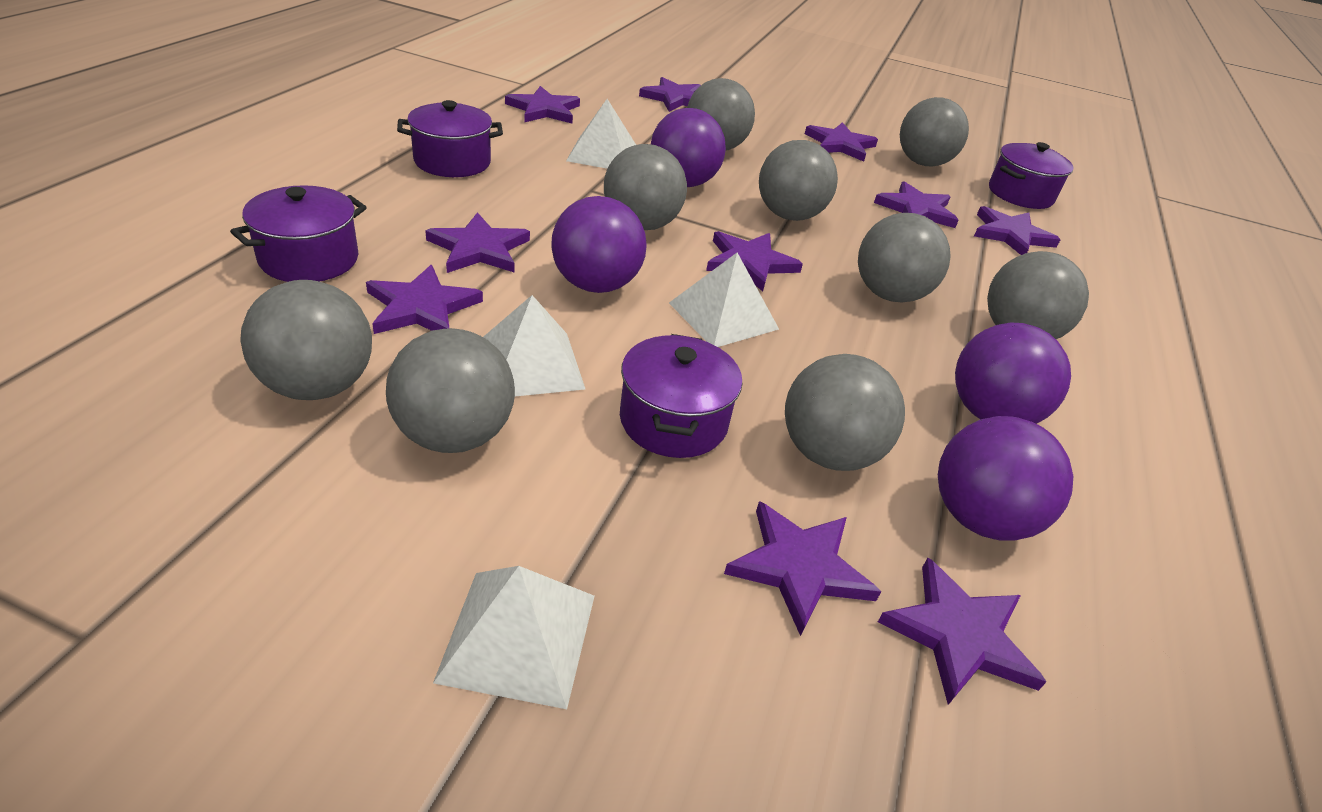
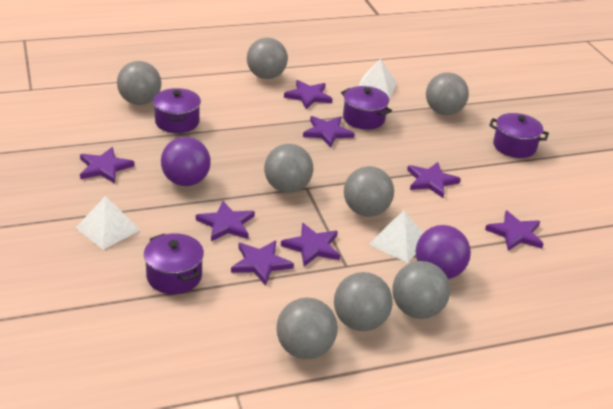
grey ball: 9 -> 8
purple ball: 4 -> 2
purple star: 10 -> 8
white pyramid: 4 -> 3

